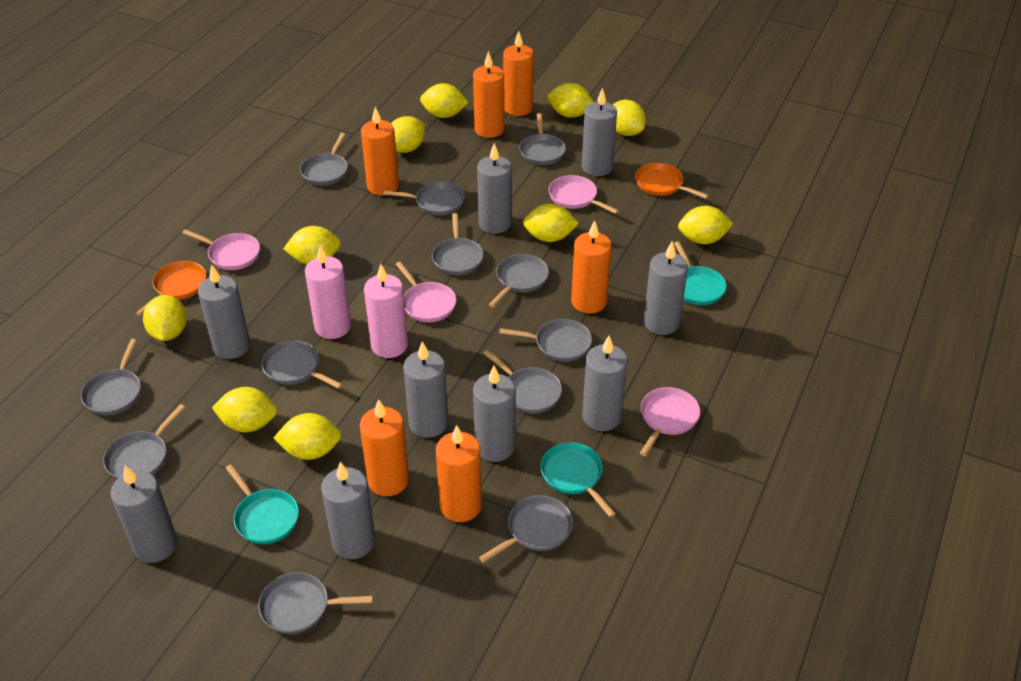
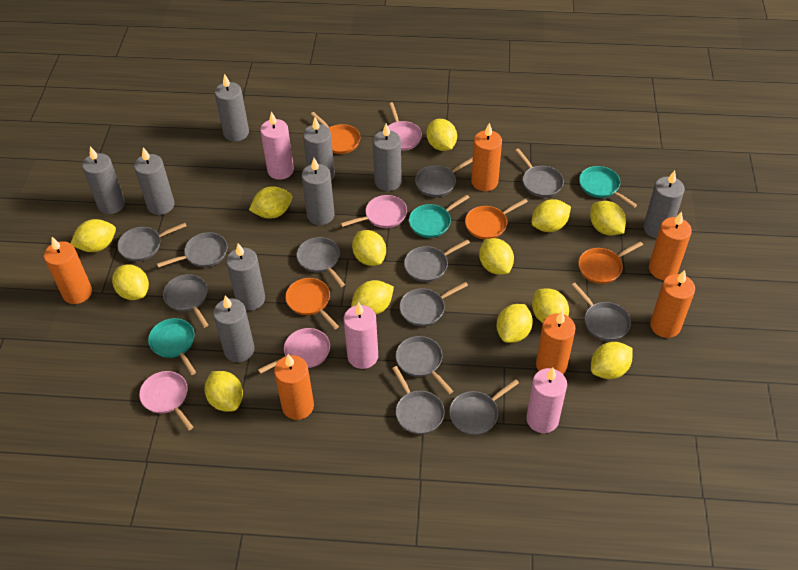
orange pan: 2 -> 4
pink candle: 2 -> 3
yellow lemon: 10 -> 13

